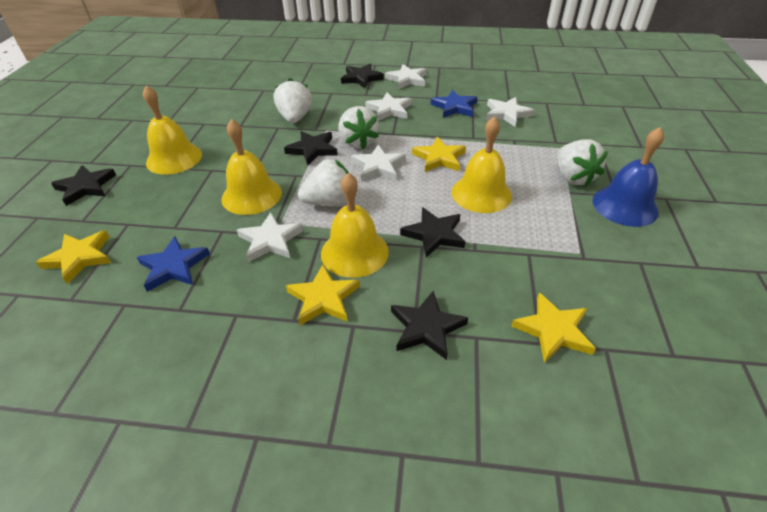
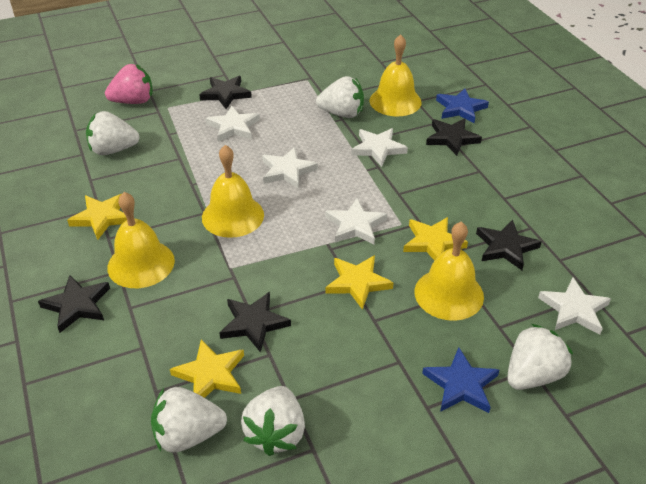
blue bell: 1 -> 0
pink strawberry: 0 -> 1
white strawberry: 4 -> 5

